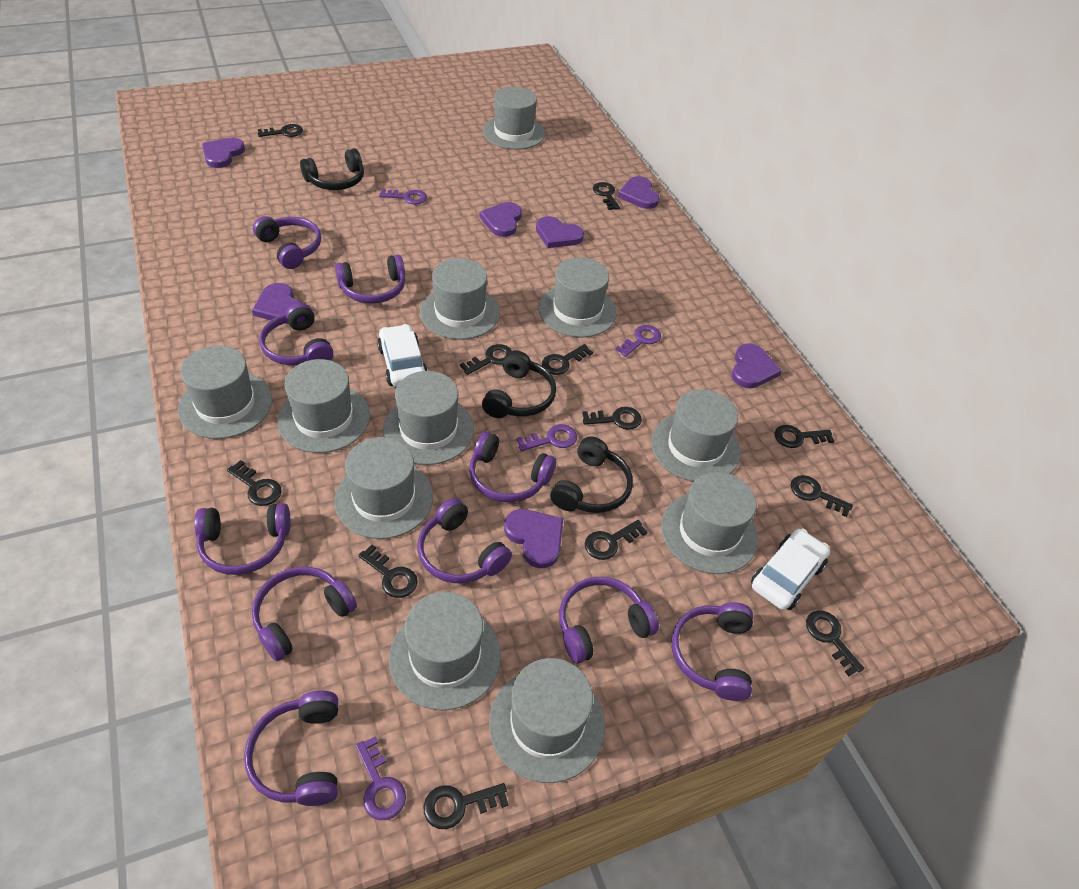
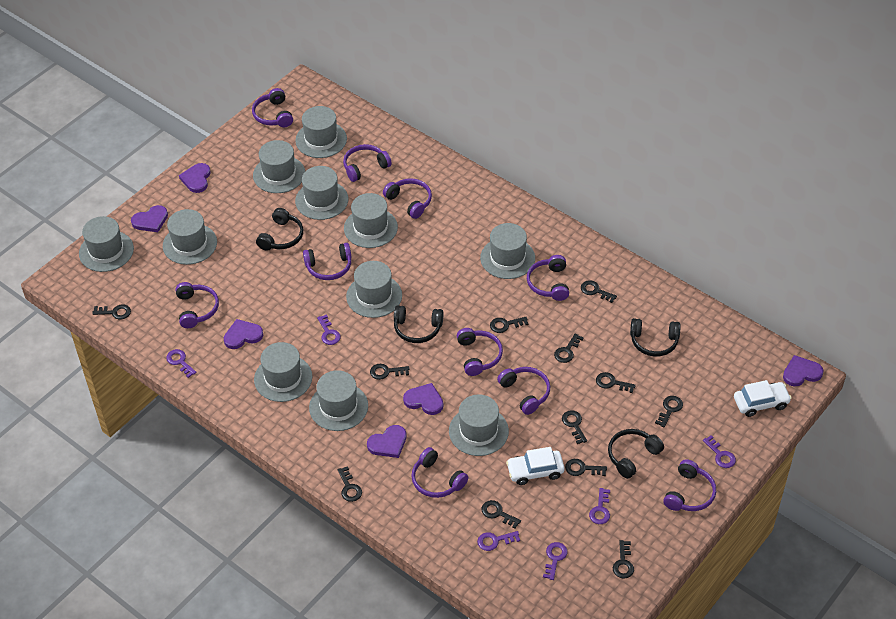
black headphones: 3 -> 4
purple heart: 7 -> 6
purple key: 4 -> 6

